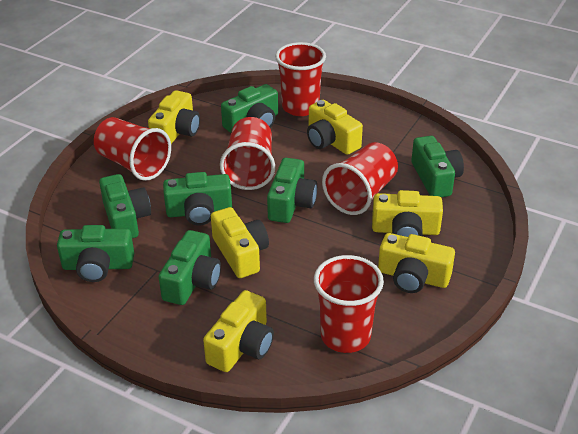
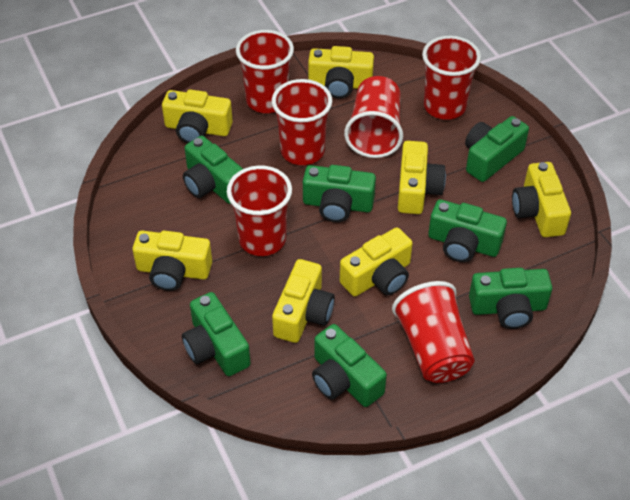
red cup: 5 -> 6
yellow camera: 6 -> 7

